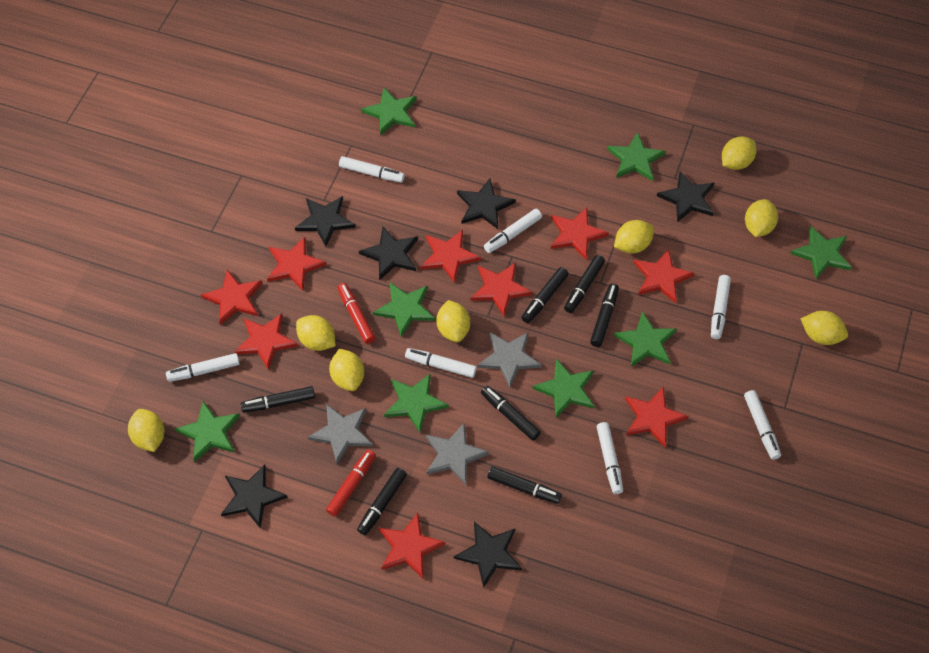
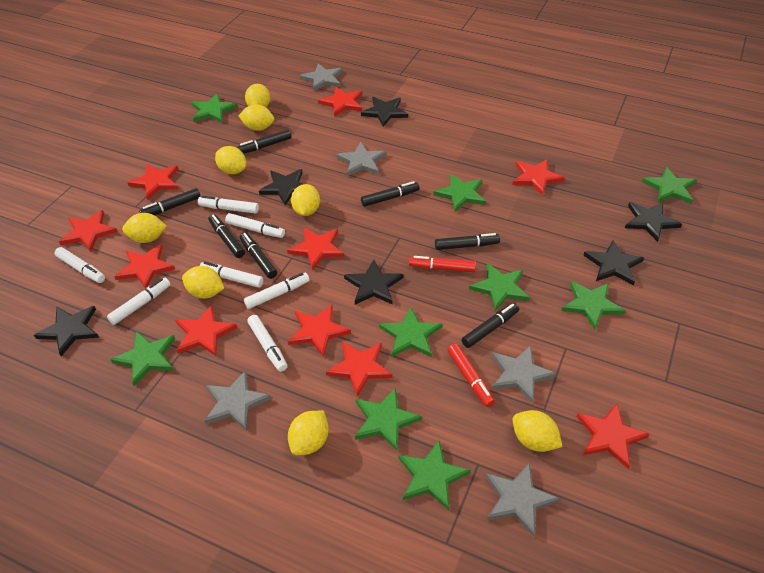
green star: 8 -> 9
grey star: 3 -> 5
red star: 9 -> 10

